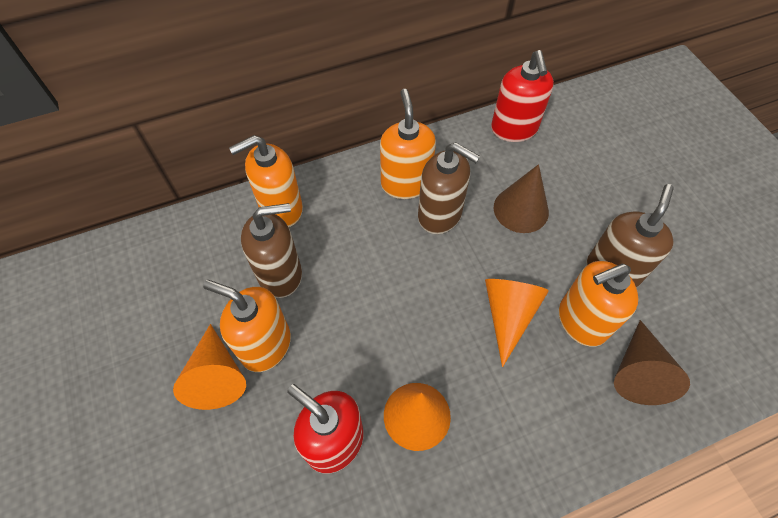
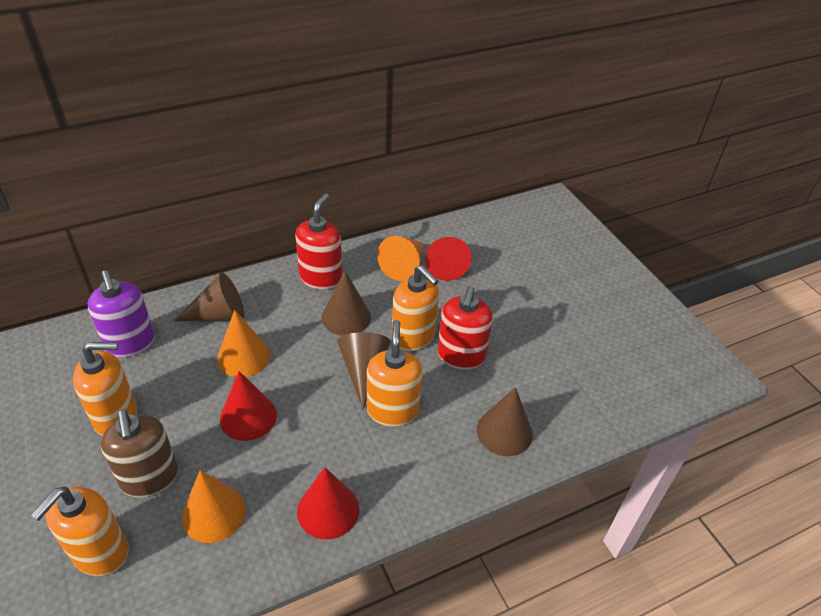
brown cone: 2 -> 4
brown soap dispenser: 3 -> 1
purple soap dispenser: 0 -> 1
red cone: 0 -> 3

